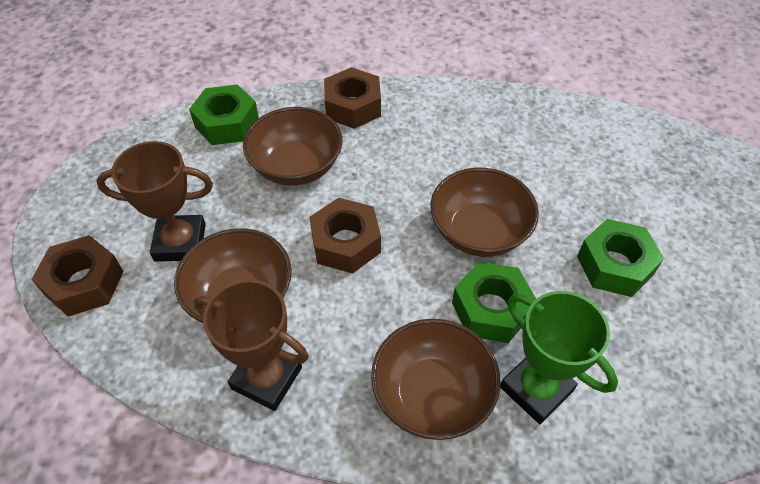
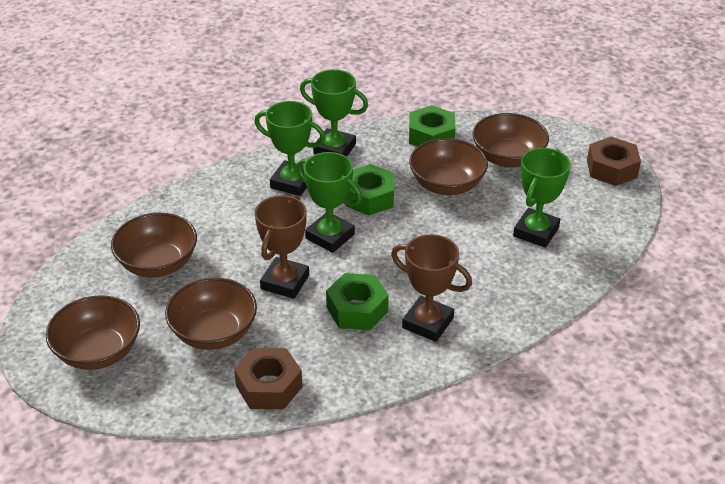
brown bowl: 4 -> 5
brown nut: 3 -> 2
green trophy: 1 -> 4

